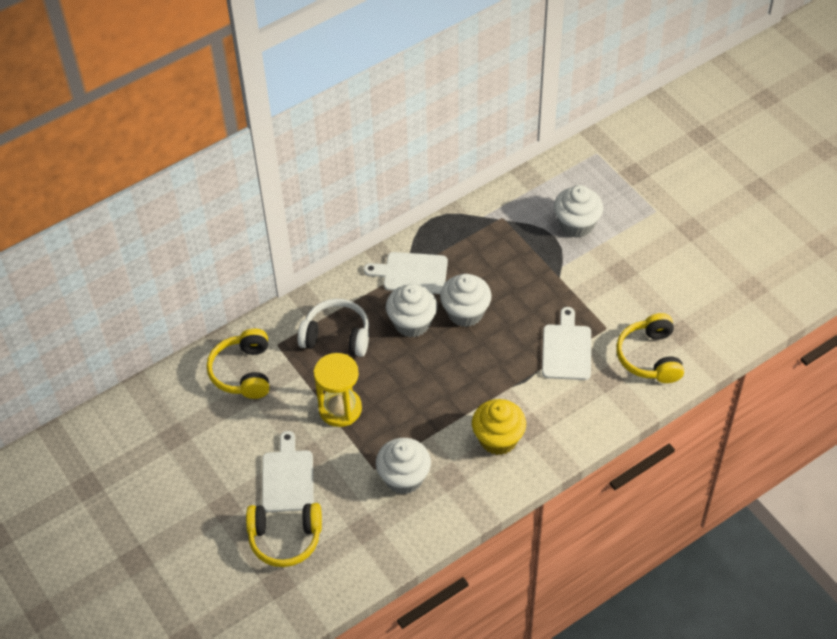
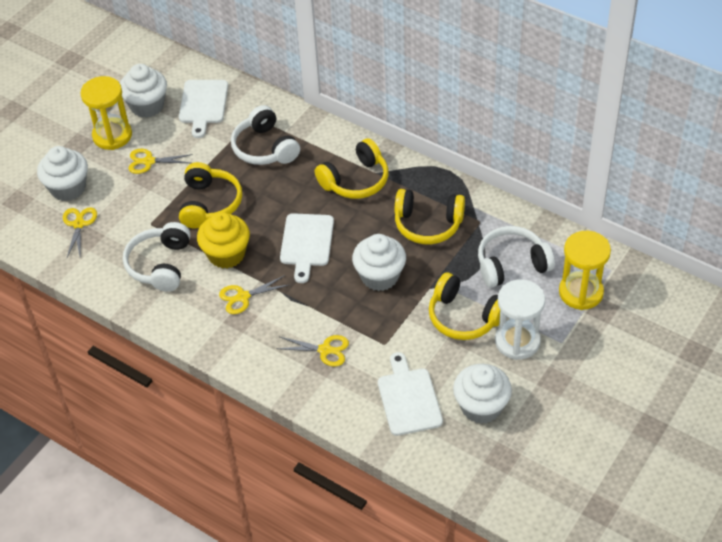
white headphones: 1 -> 3
white hourglass: 0 -> 1
yellow headphones: 3 -> 4
yellow hourglass: 1 -> 2
yellow scissors: 0 -> 4

